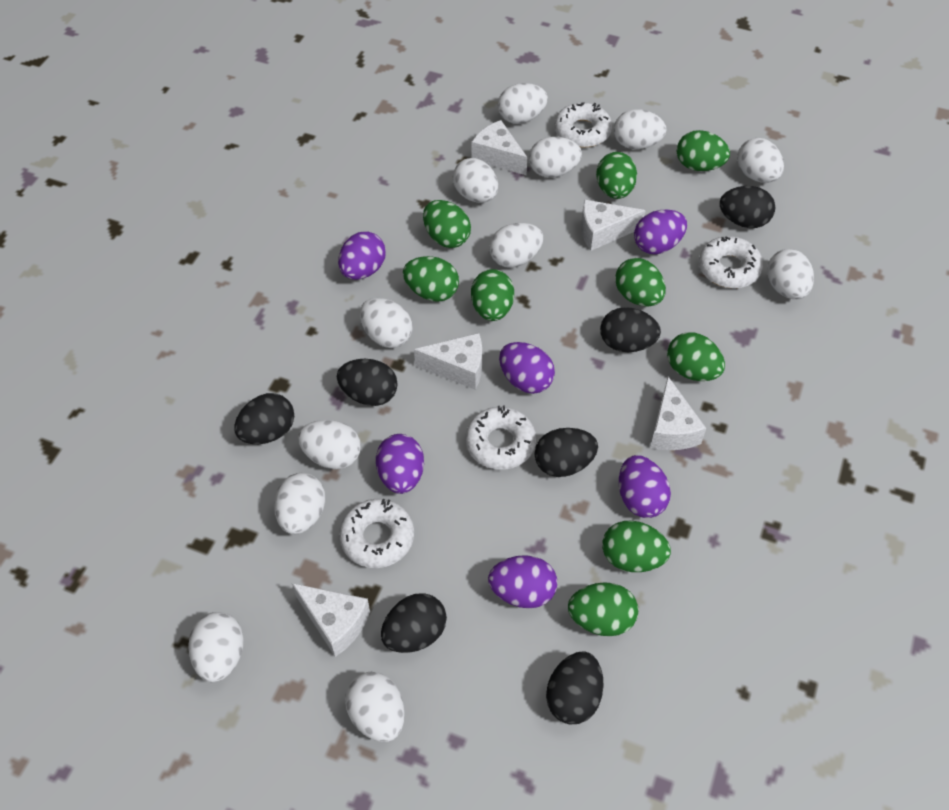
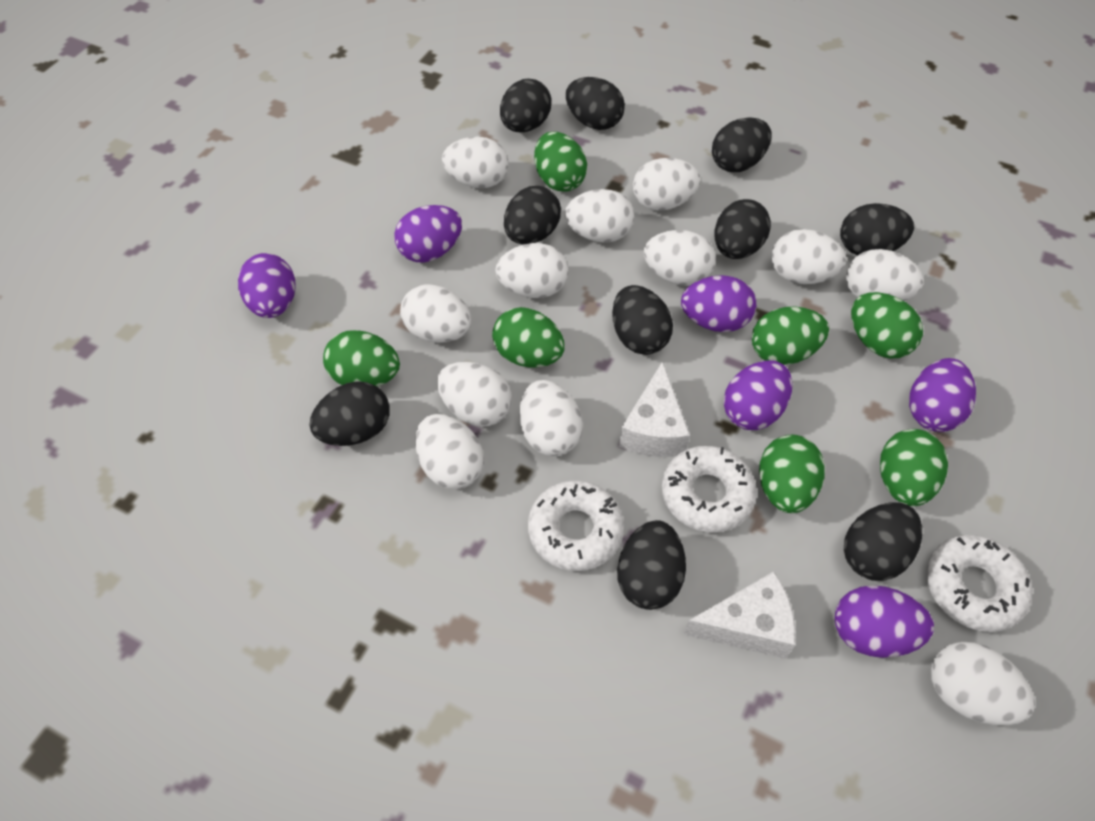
black egg: 7 -> 10
green egg: 9 -> 7
white cheese: 5 -> 2
white donut: 4 -> 3

